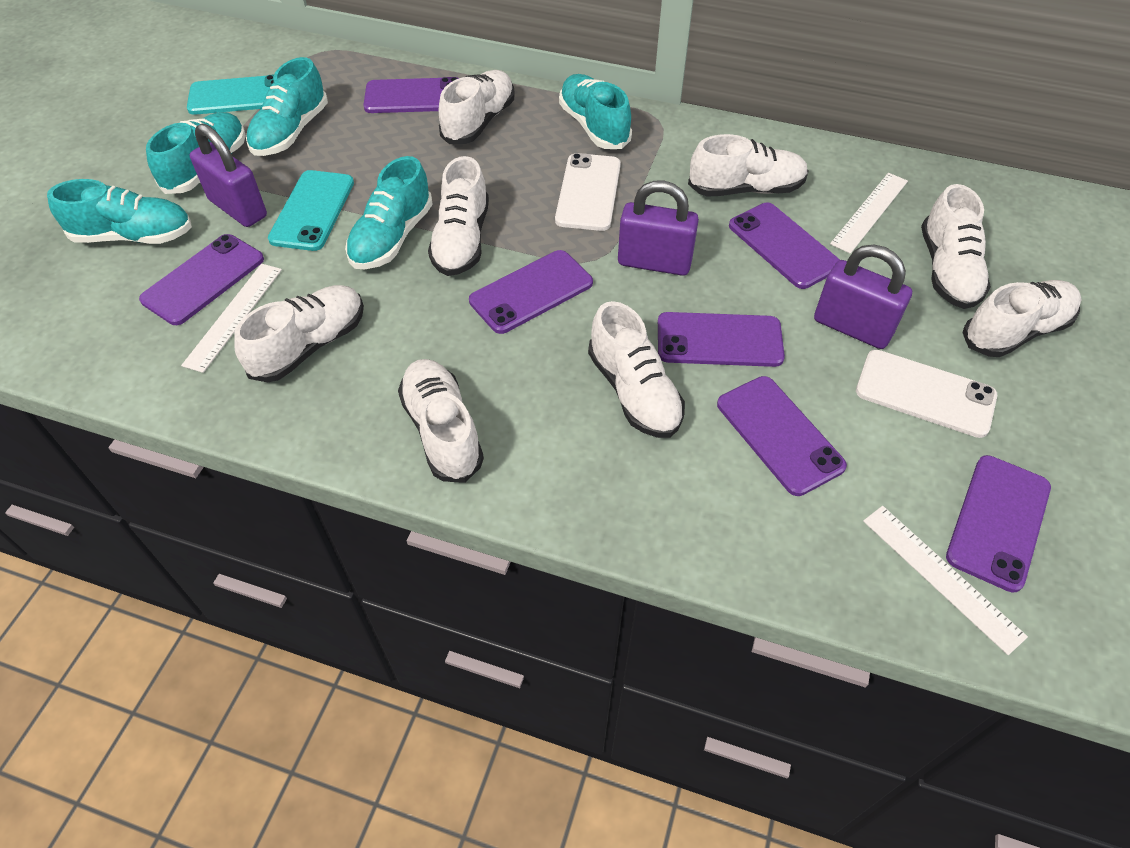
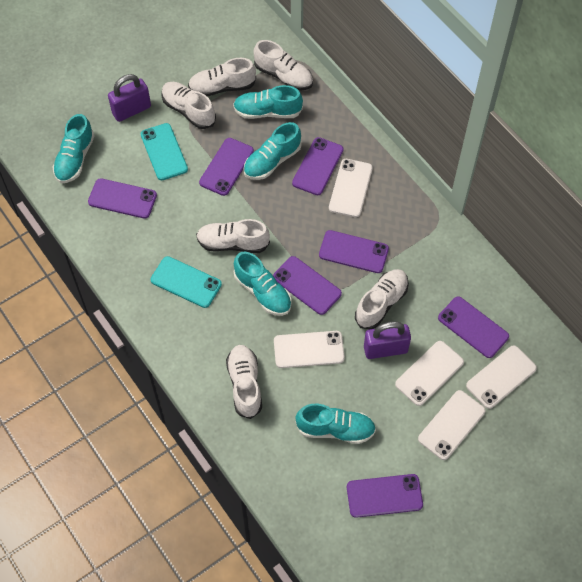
purple padlock: 3 -> 2
white phone: 2 -> 5
white ruler: 3 -> 0
white shoe: 8 -> 6

